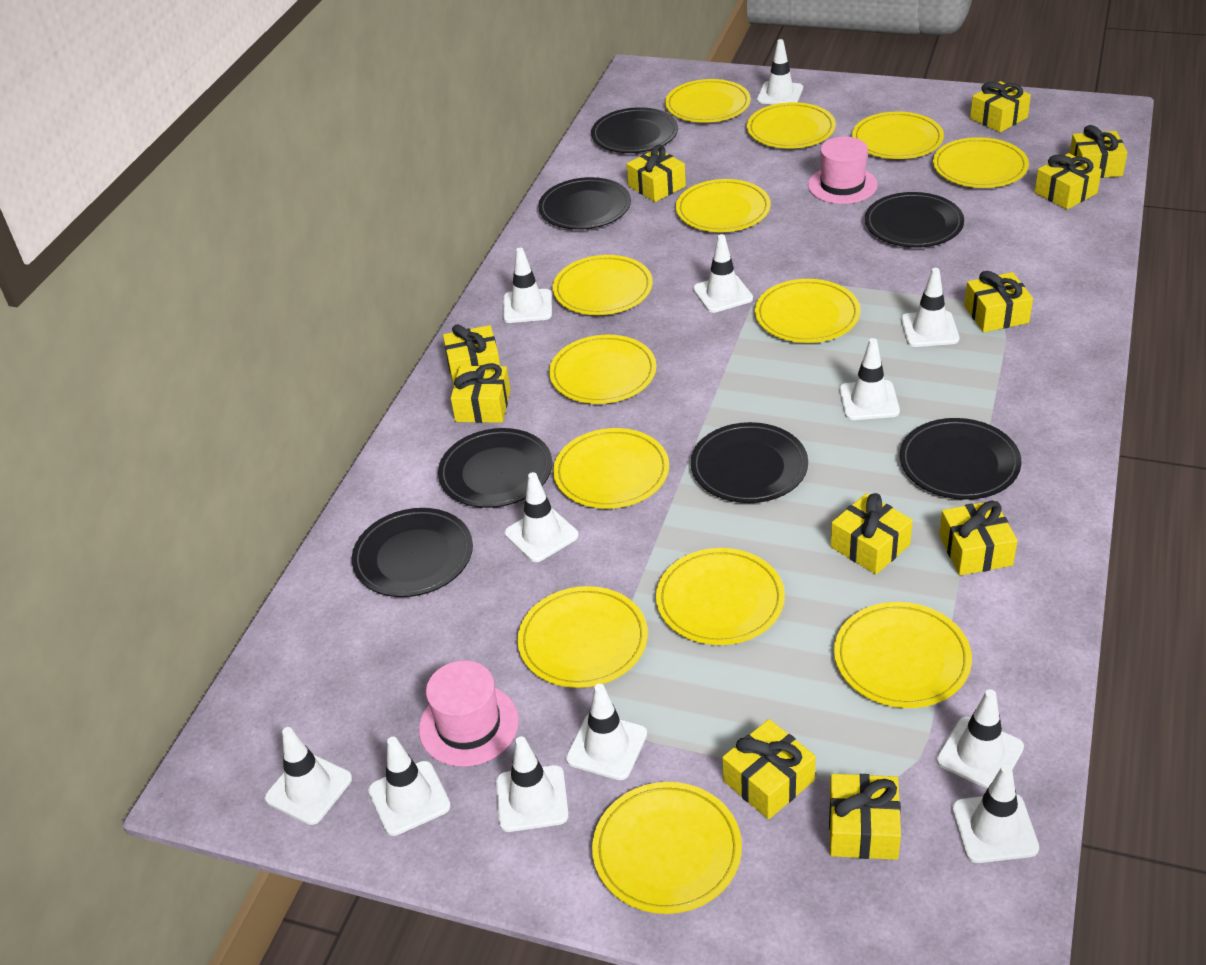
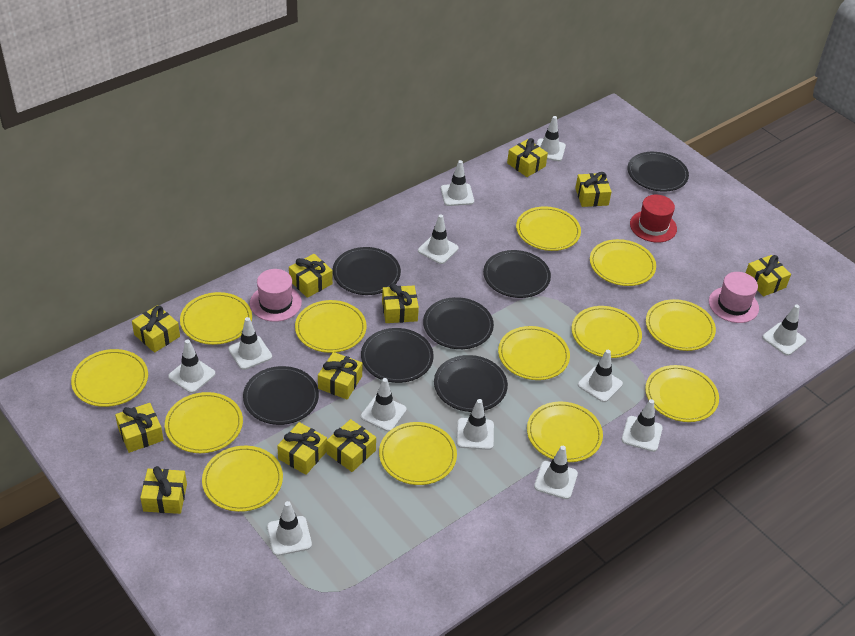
red hat: 0 -> 1

